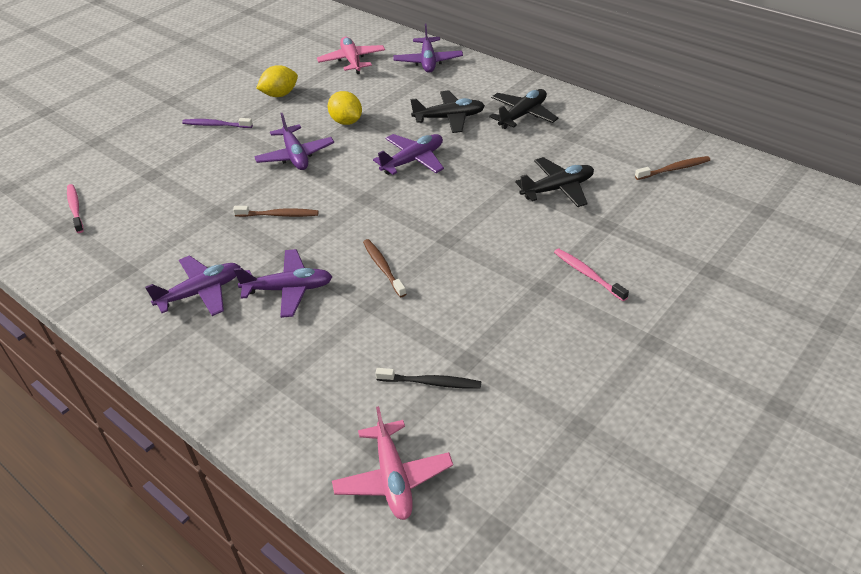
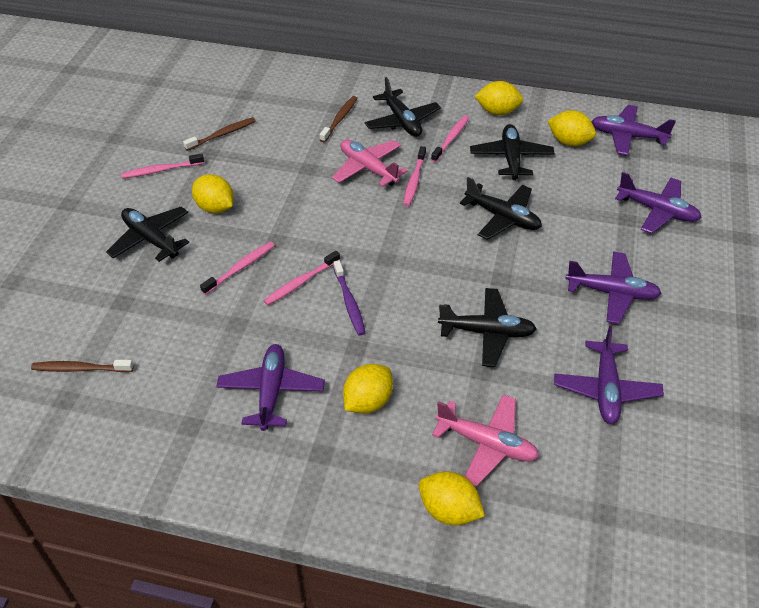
black plane: 3 -> 5
black toothbrush: 1 -> 0
pink toothbrush: 2 -> 5
yellow lemon: 2 -> 5

